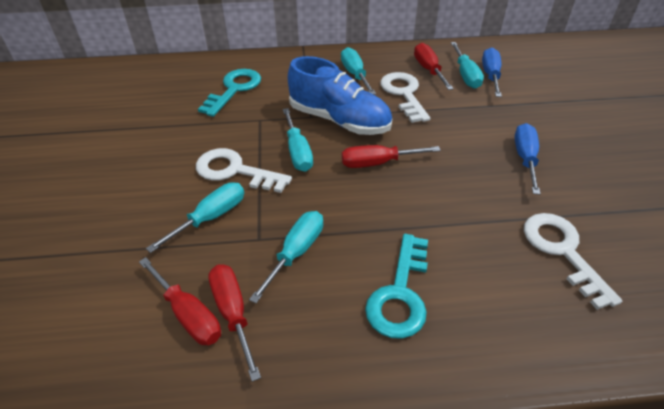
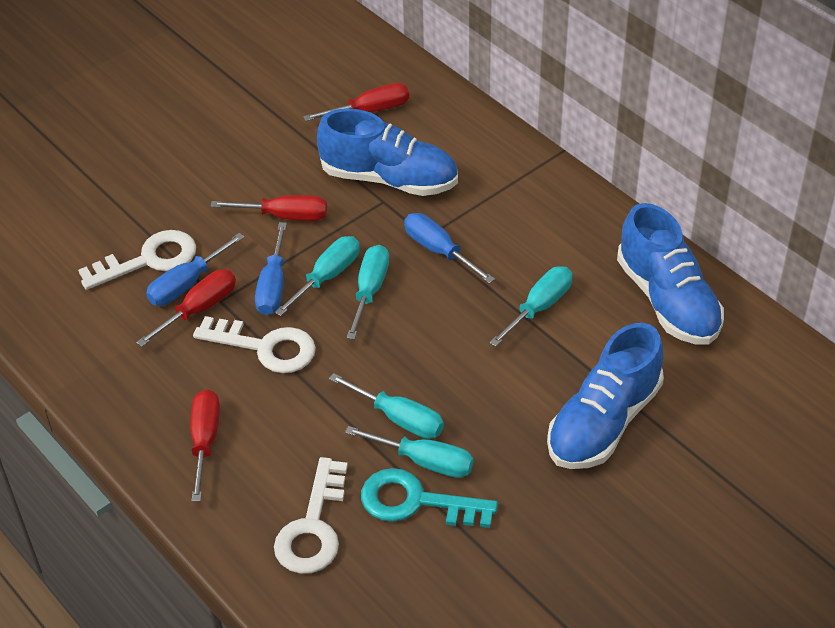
blue screwdriver: 2 -> 3
blue shoe: 1 -> 3
turquoise key: 2 -> 1

